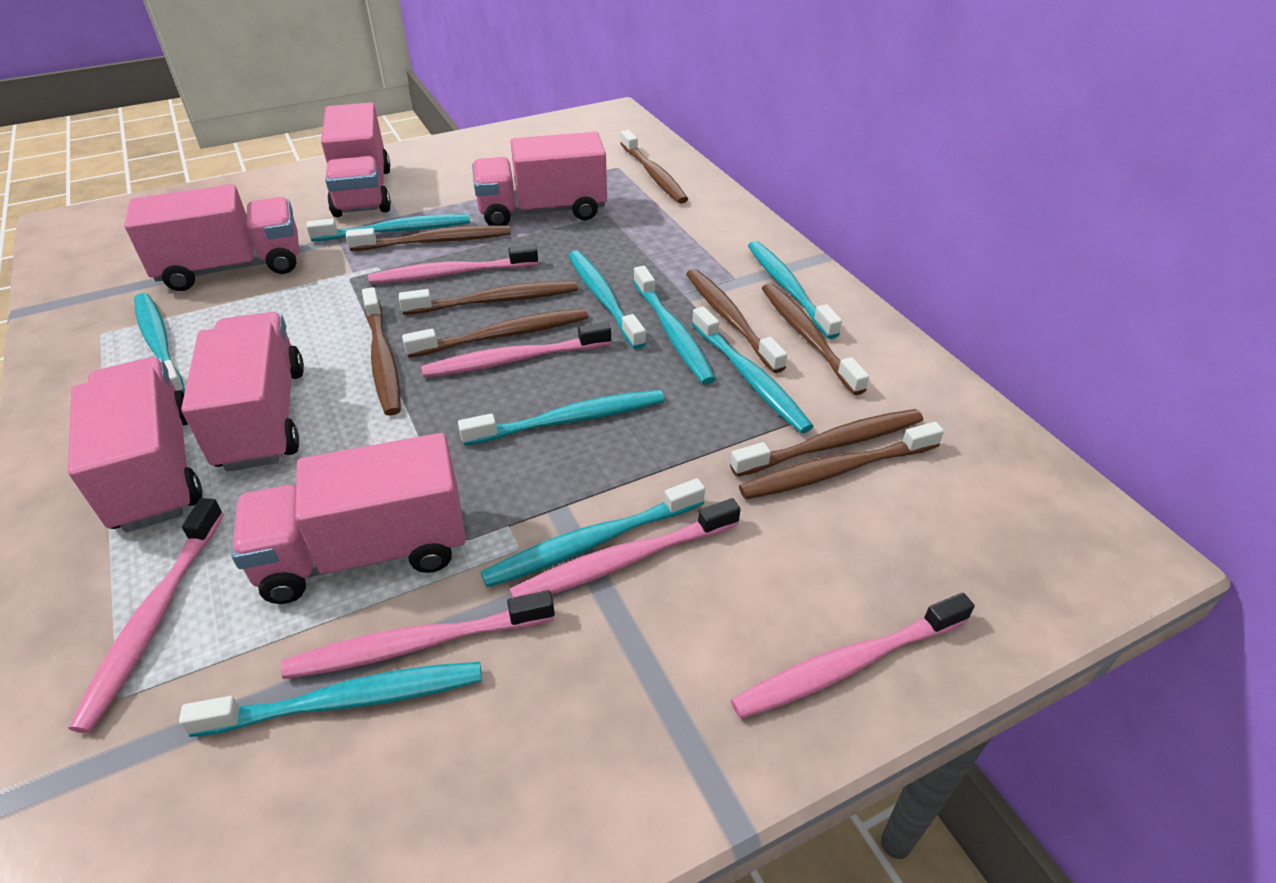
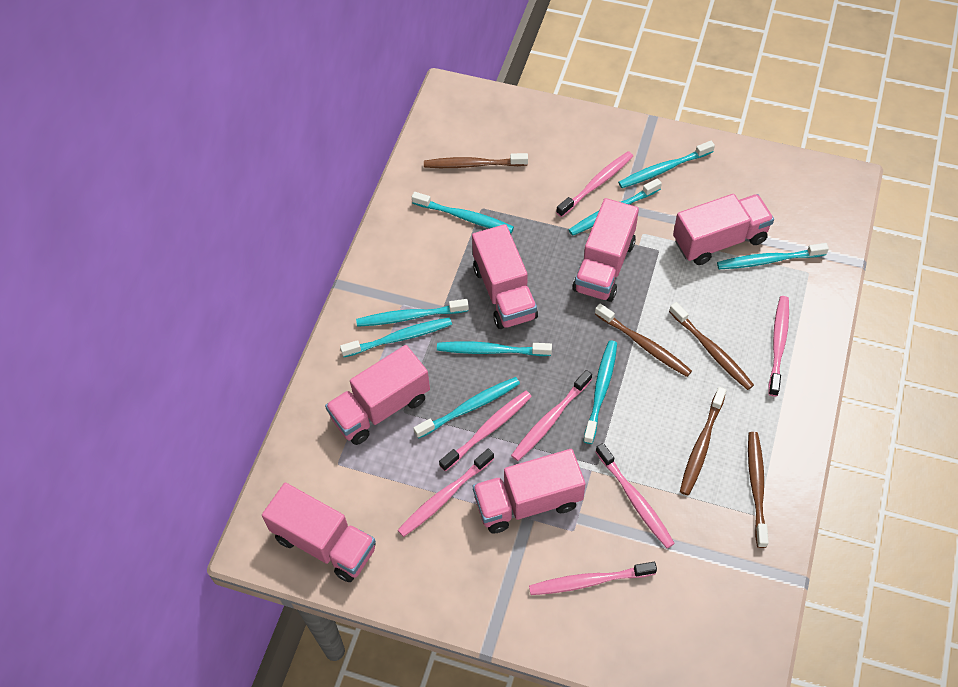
brown toothbrush: 9 -> 5
pink toothbrush: 6 -> 7

